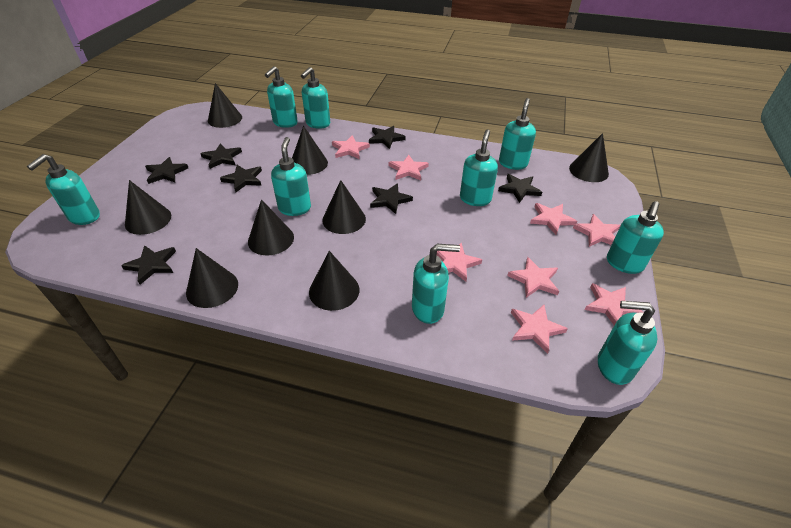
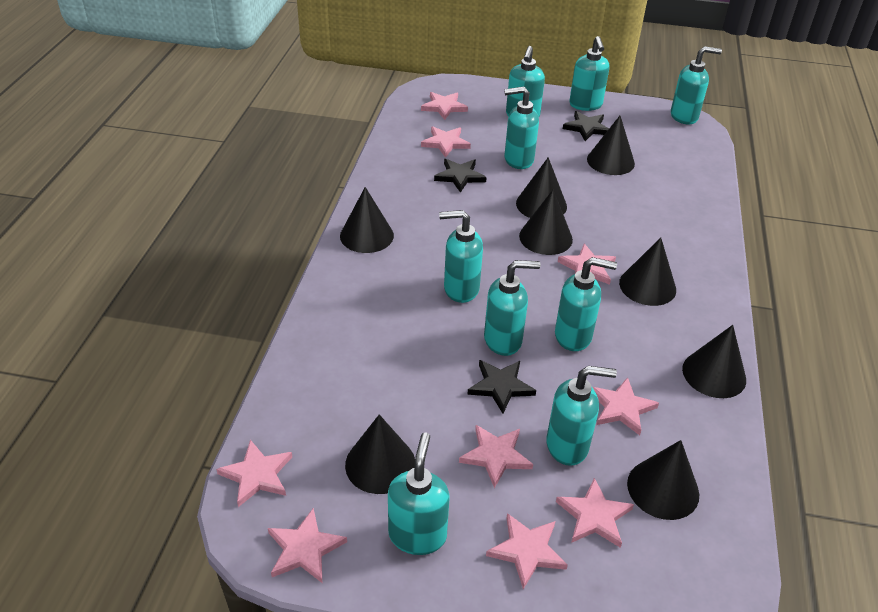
black star: 7 -> 3
pink star: 8 -> 9

